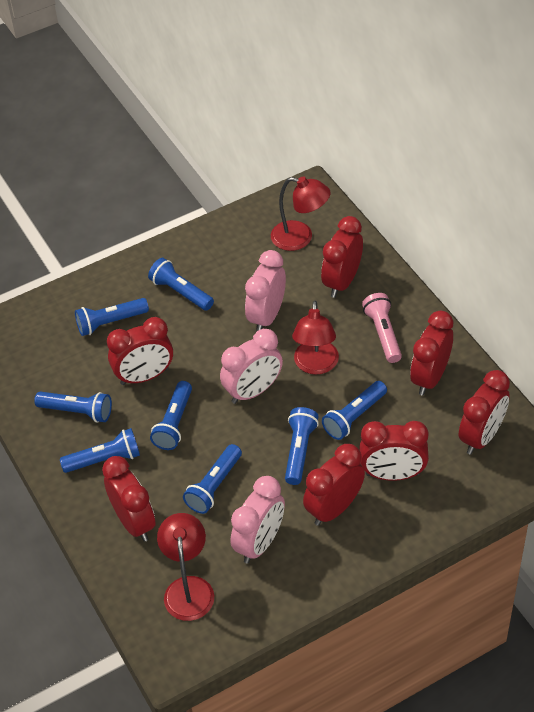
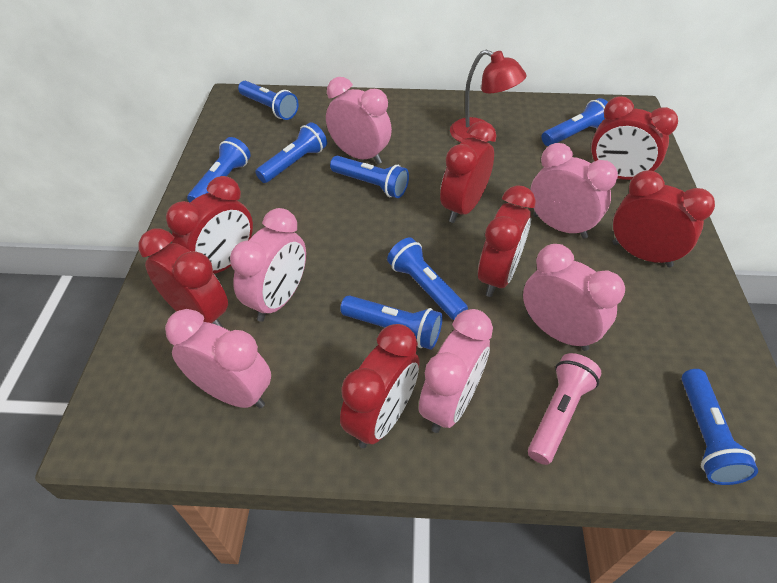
pink clock: 3 -> 6
red lamp: 3 -> 1

